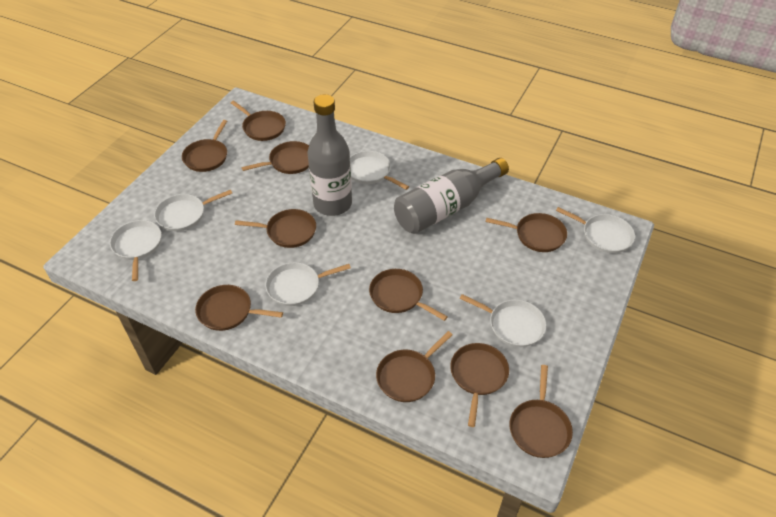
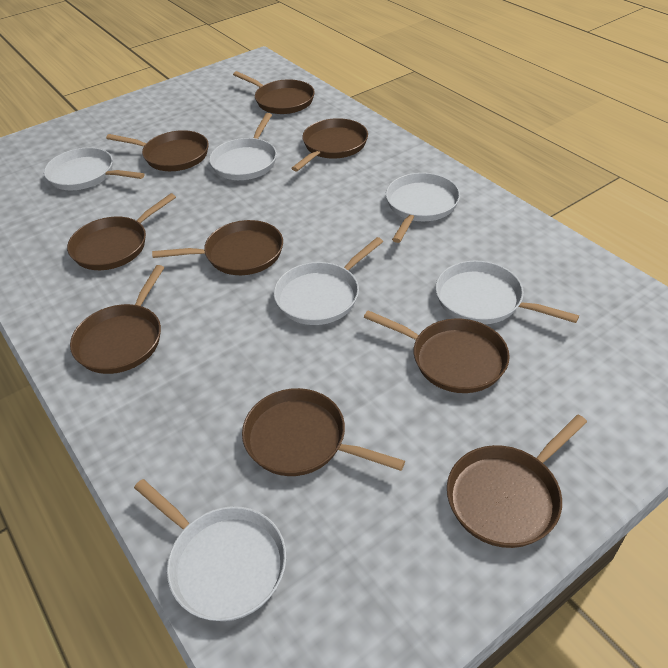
brown pan: 10 -> 9
grey bottle: 2 -> 0

